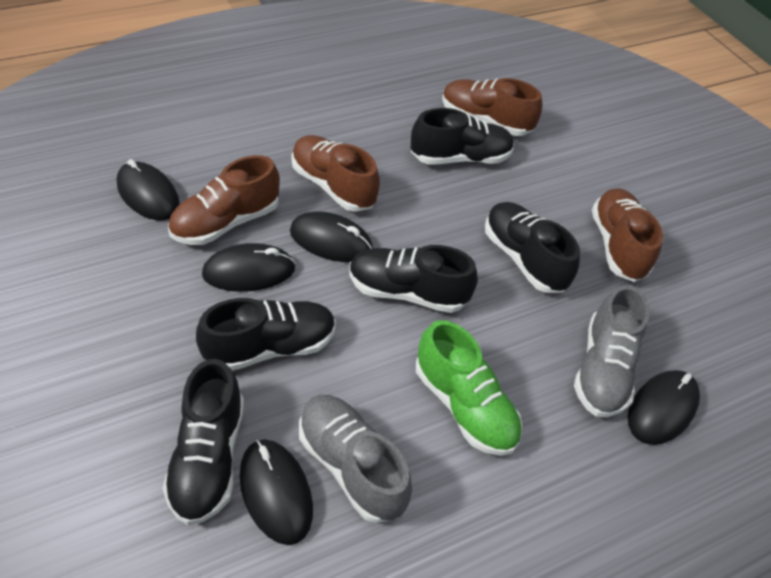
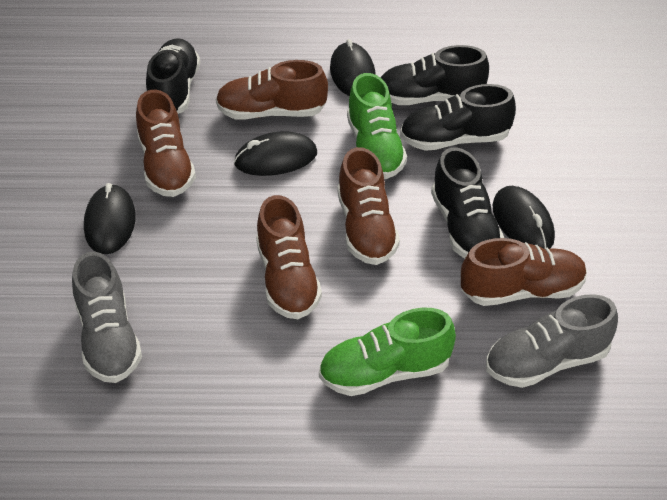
black mouse: 5 -> 4
black shoe: 5 -> 4
brown shoe: 4 -> 5
green shoe: 1 -> 2

